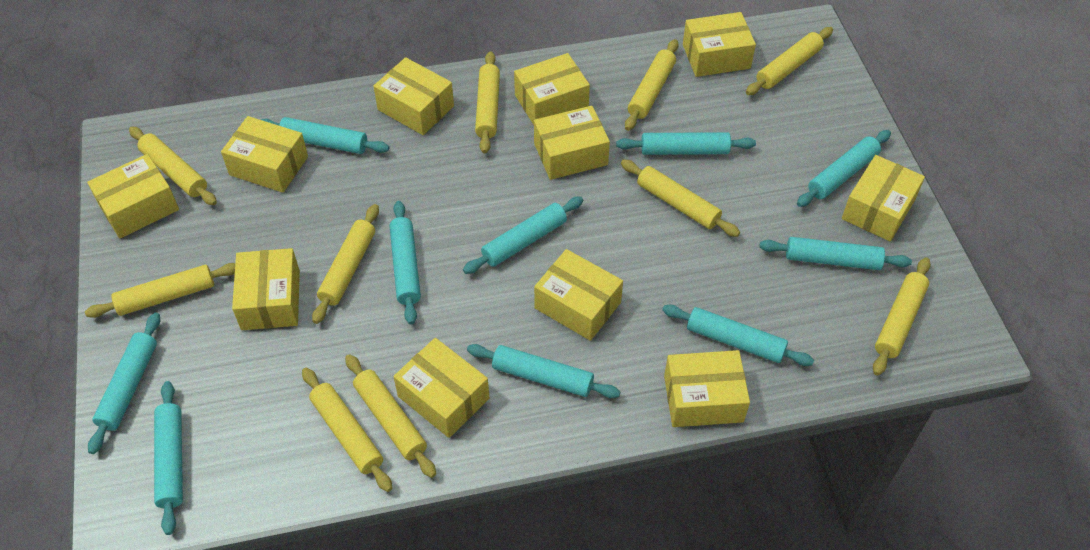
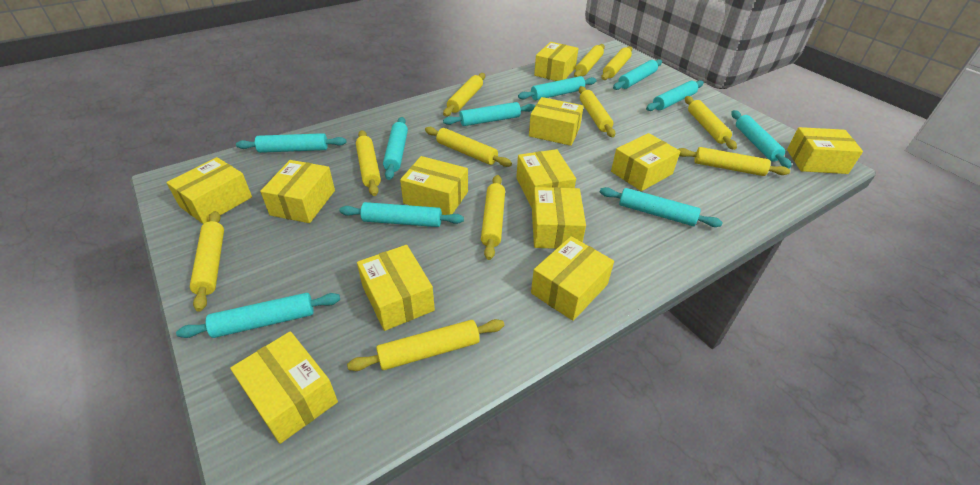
yellow box: 11 -> 12
yellow rolling pin: 10 -> 11

